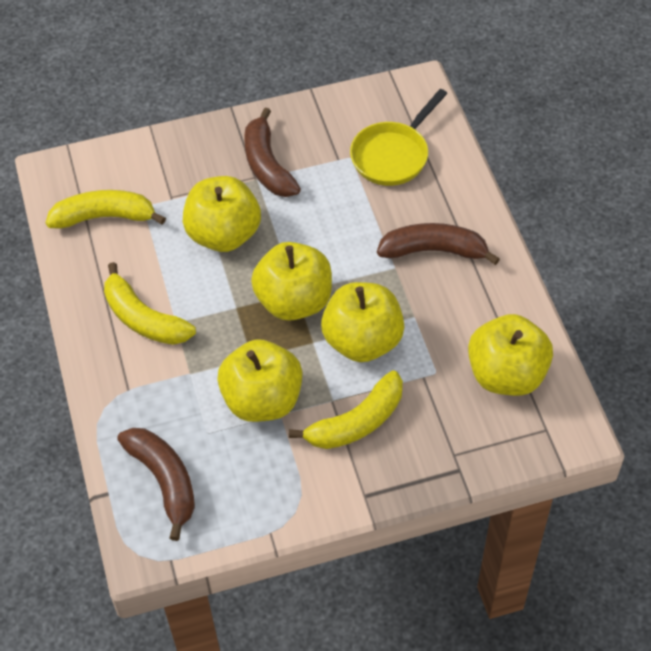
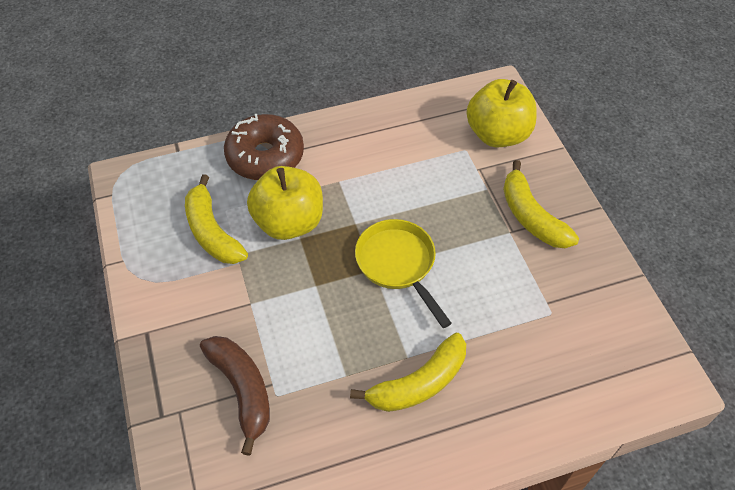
brown banana: 3 -> 1
brown donut: 0 -> 1
yellow apple: 5 -> 2

